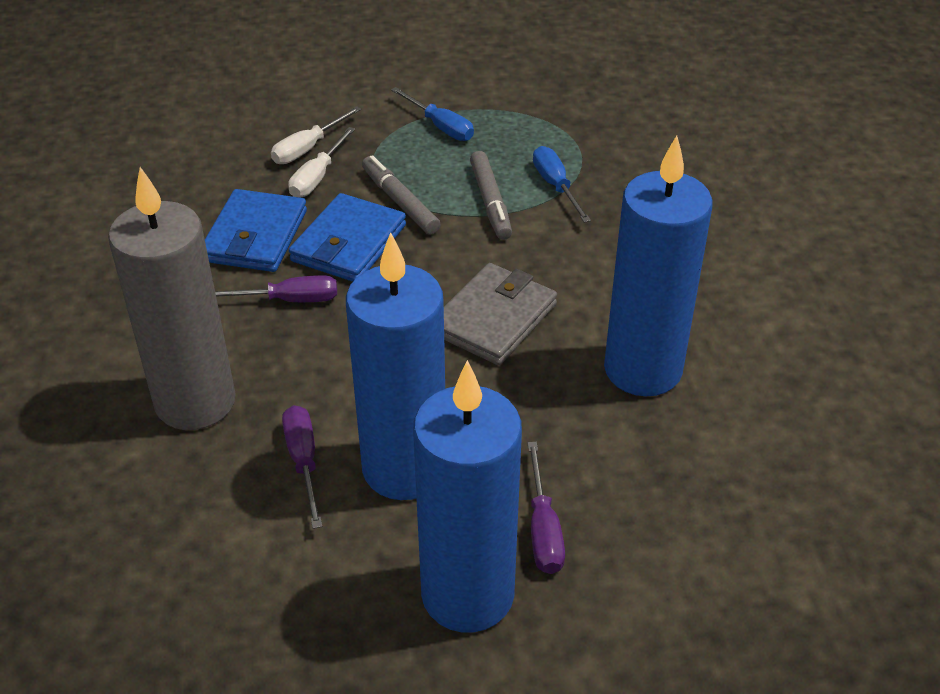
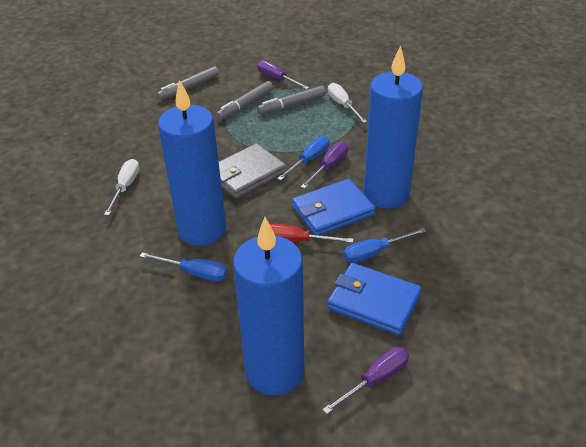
blue screwdriver: 2 -> 3
grey candle: 1 -> 0
grey marker: 2 -> 3
red screwdriver: 0 -> 1

